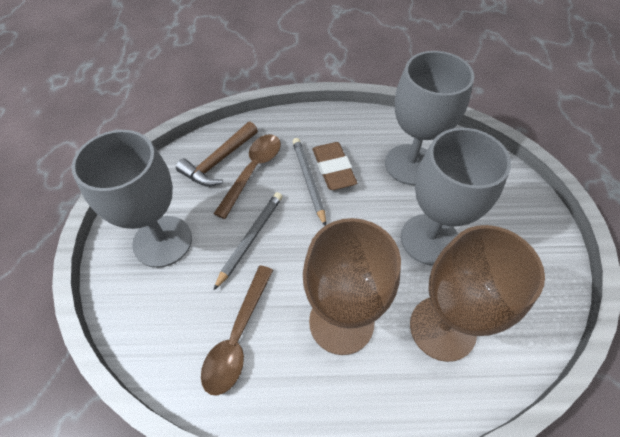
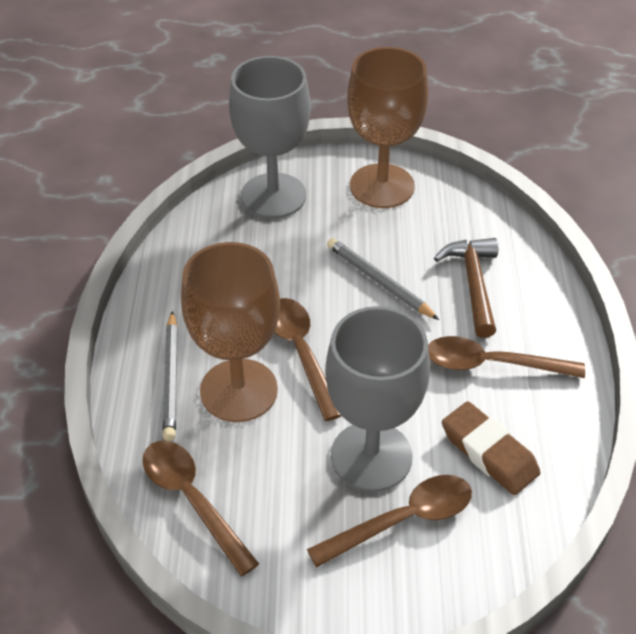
brown spoon: 2 -> 4
grey goblet: 3 -> 2

